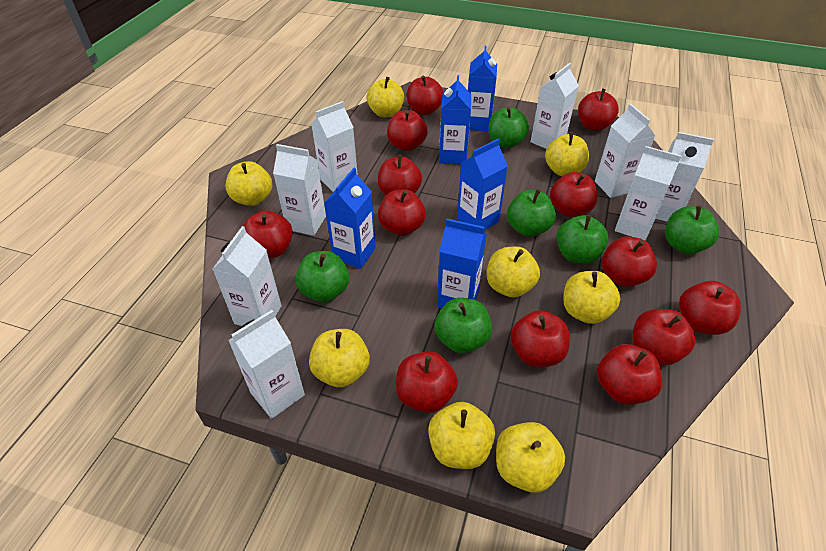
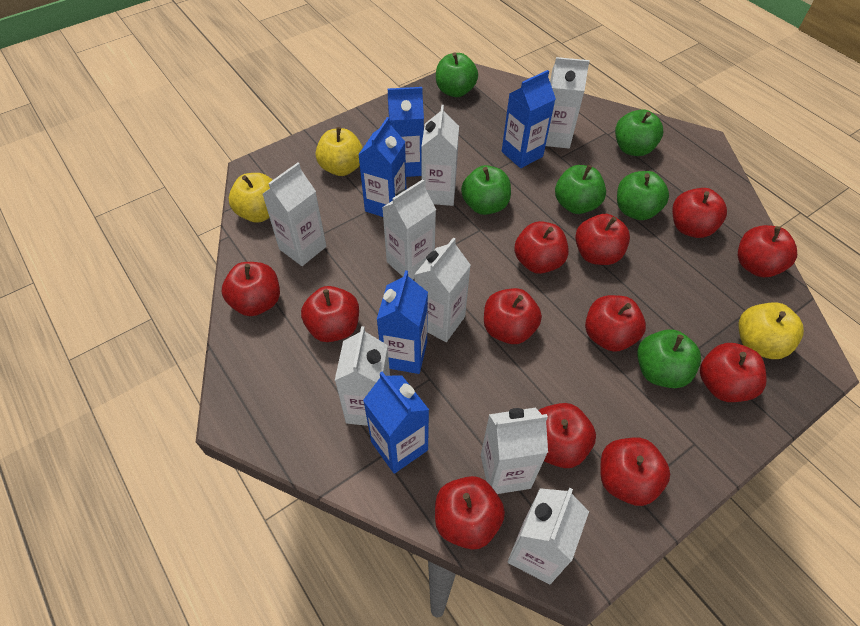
red apple: 13 -> 12
yellow apple: 8 -> 3

